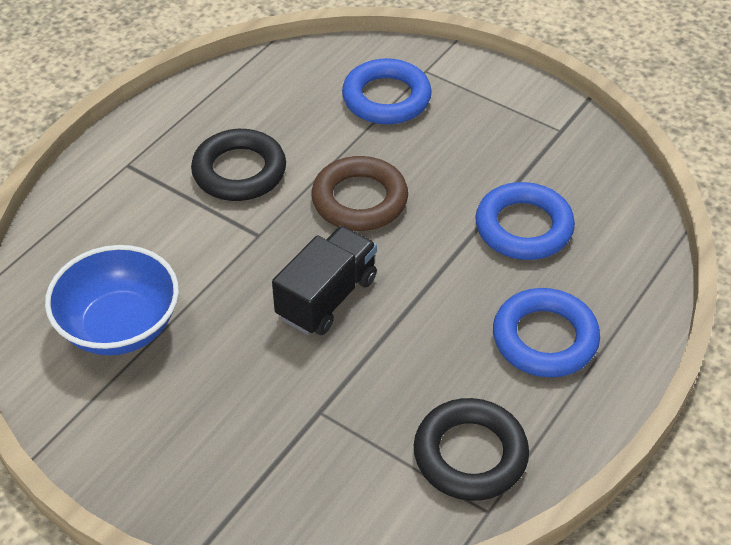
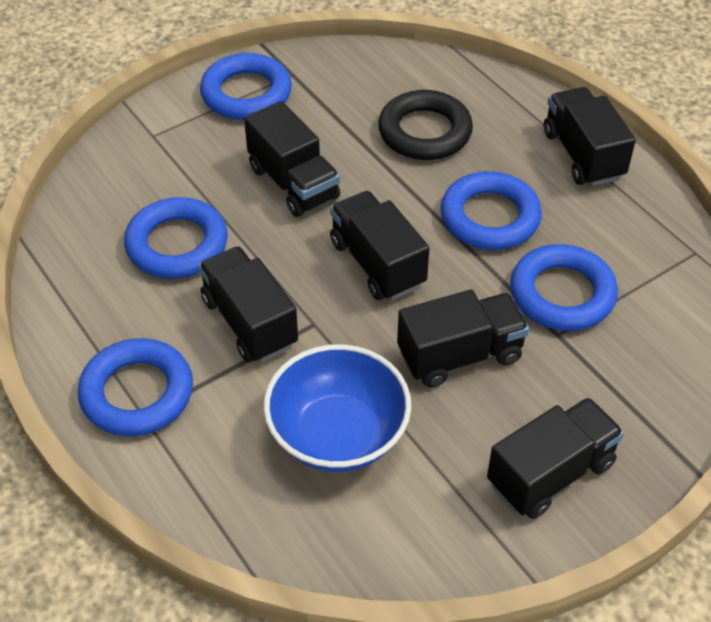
black ring: 2 -> 1
black truck: 1 -> 6
blue ring: 3 -> 5
brown ring: 1 -> 0

